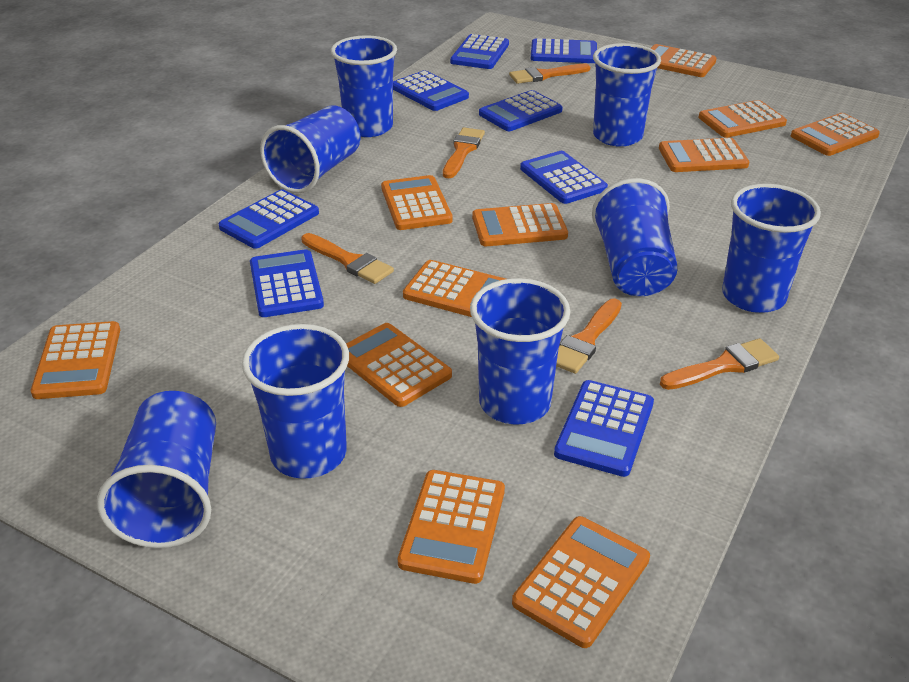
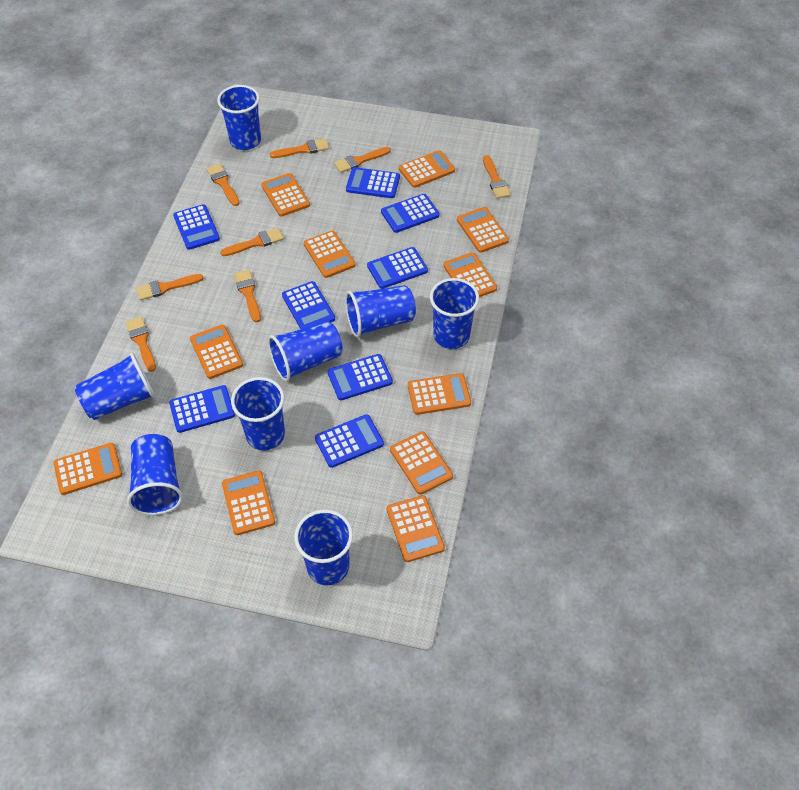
orange brush: 5 -> 8

